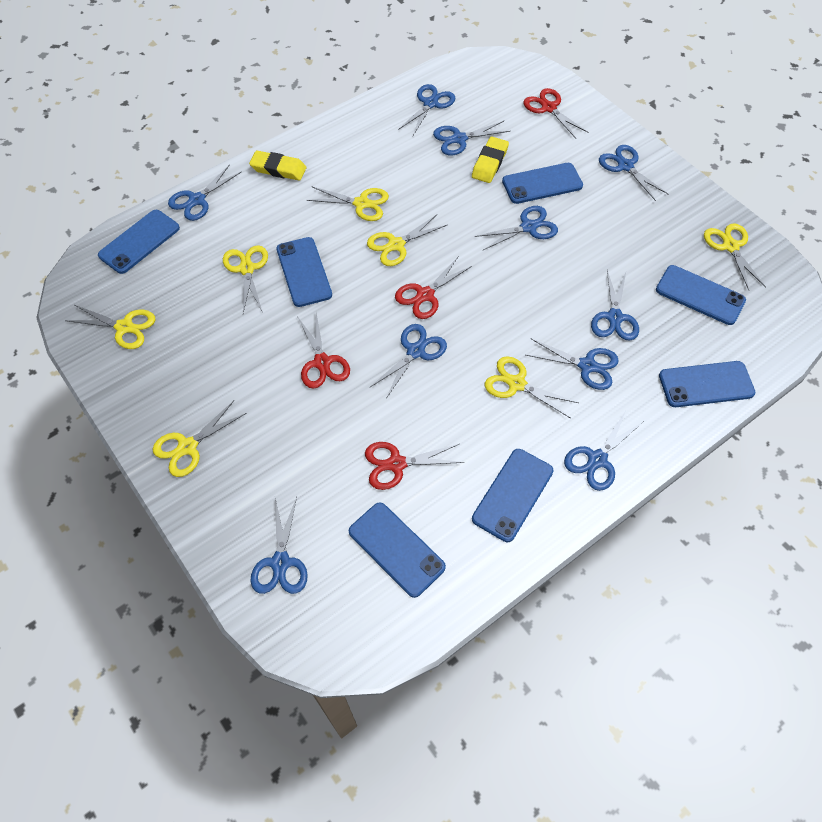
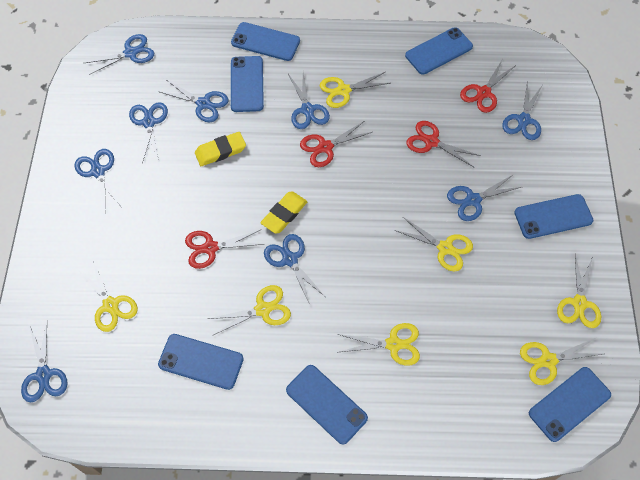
blue scissors: 10 -> 9

